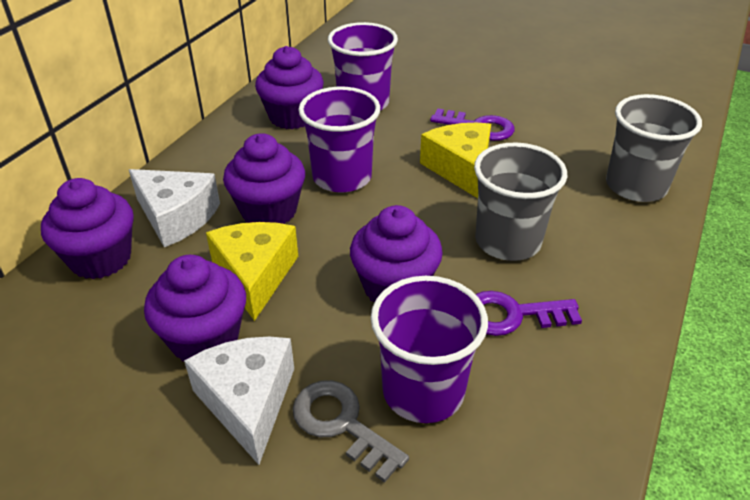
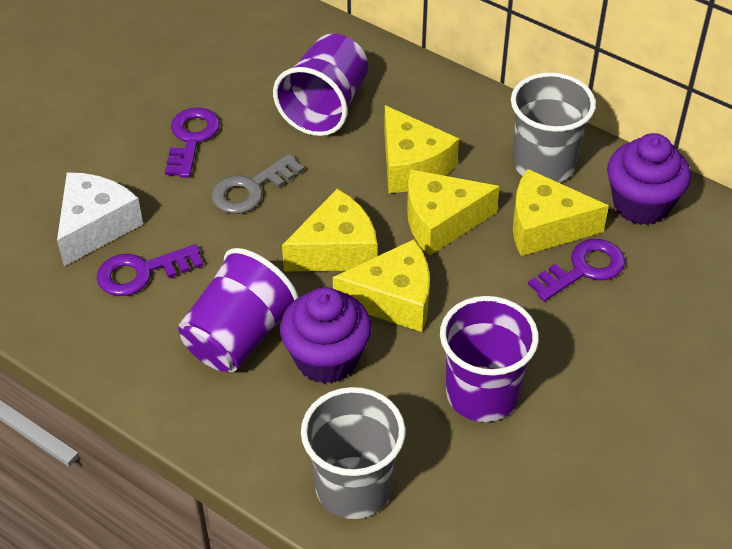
purple cupcake: 5 -> 2
purple key: 2 -> 3
white cheese: 2 -> 1
yellow cheese: 2 -> 5

